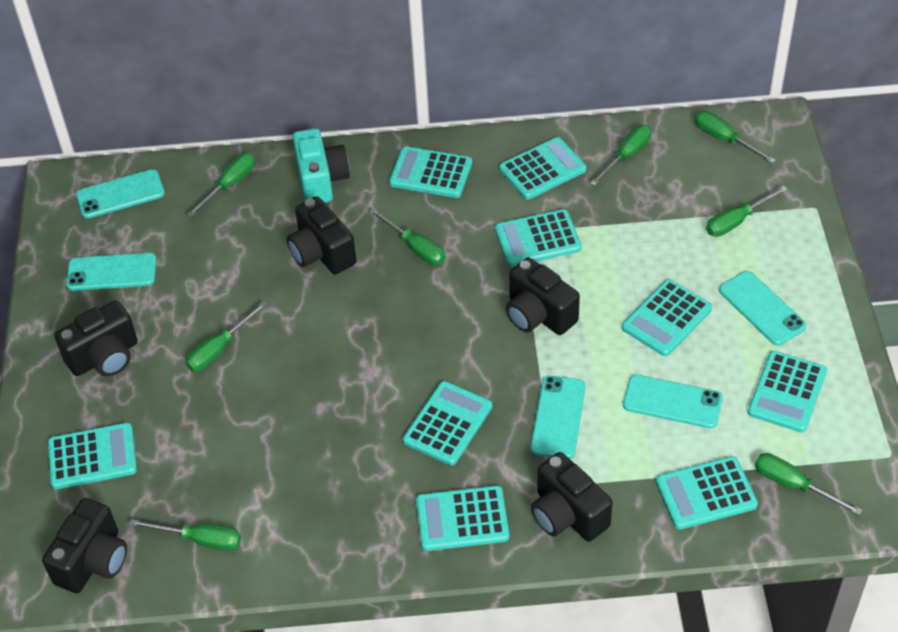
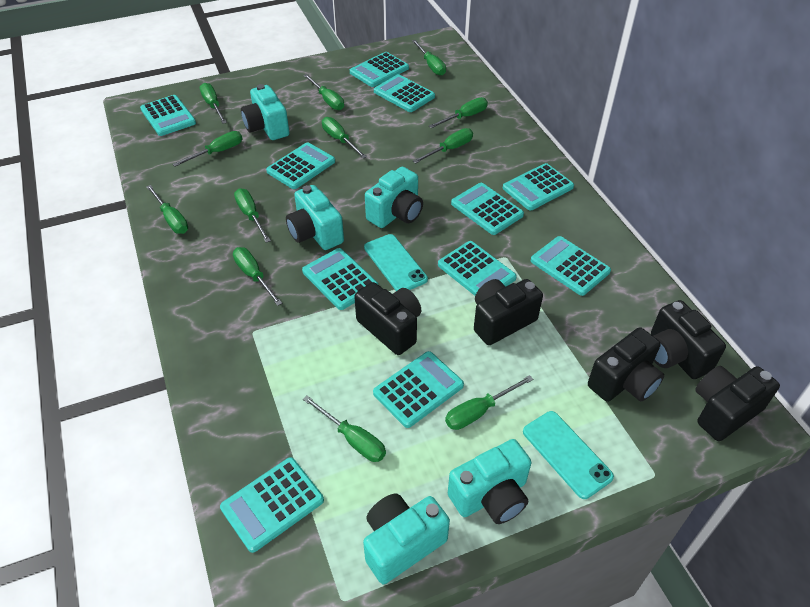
green screwdriver: 8 -> 12
turquoise calculator: 9 -> 11
turquoise camera: 1 -> 5
turquoise phone: 5 -> 2

